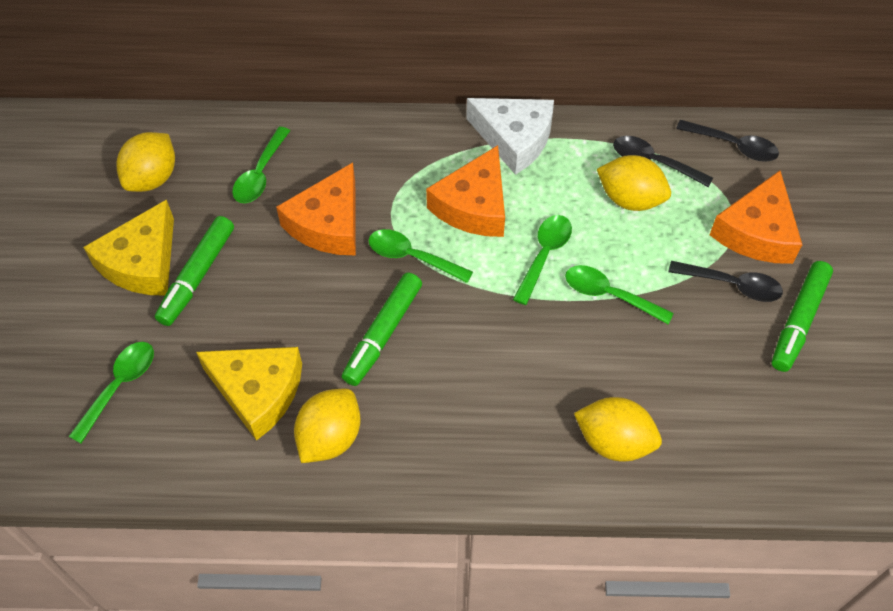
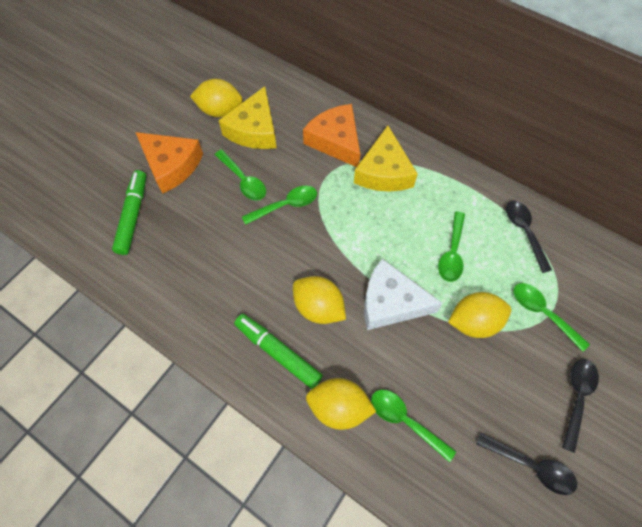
green marker: 3 -> 2
orange cheese: 3 -> 2

